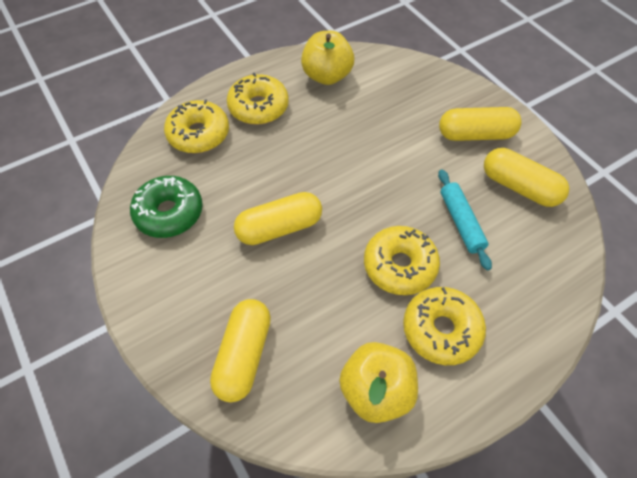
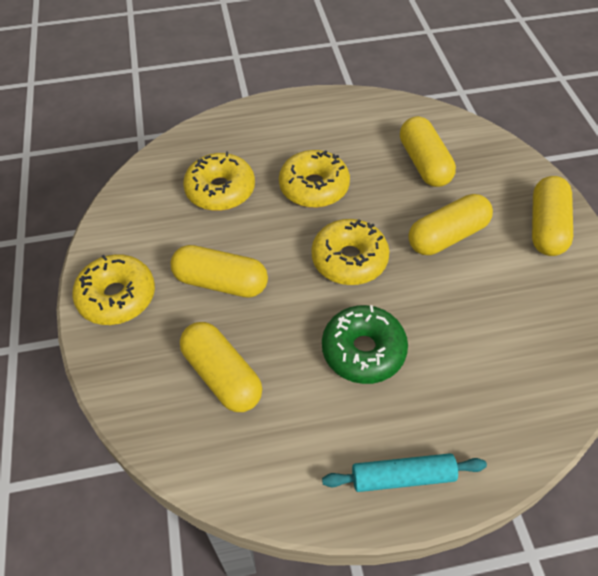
yellow apple: 2 -> 0
yellow capsule: 4 -> 5

